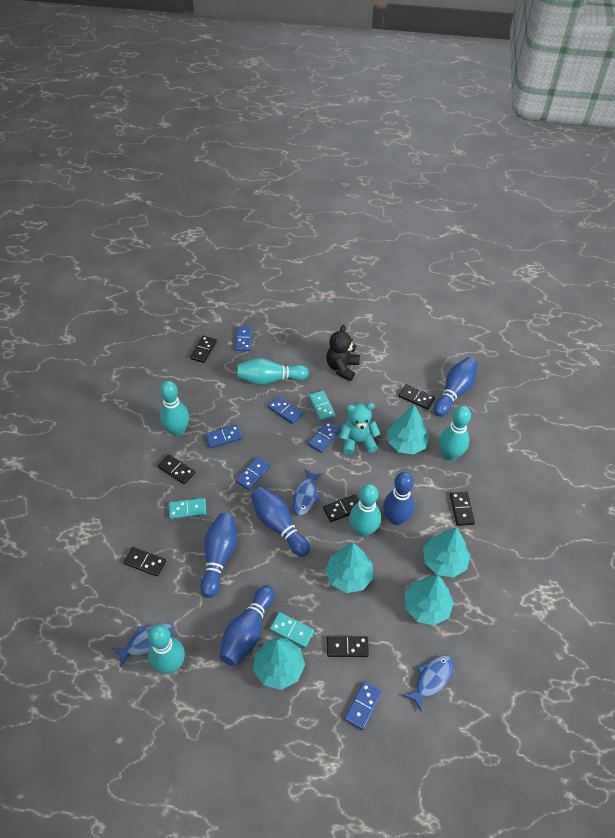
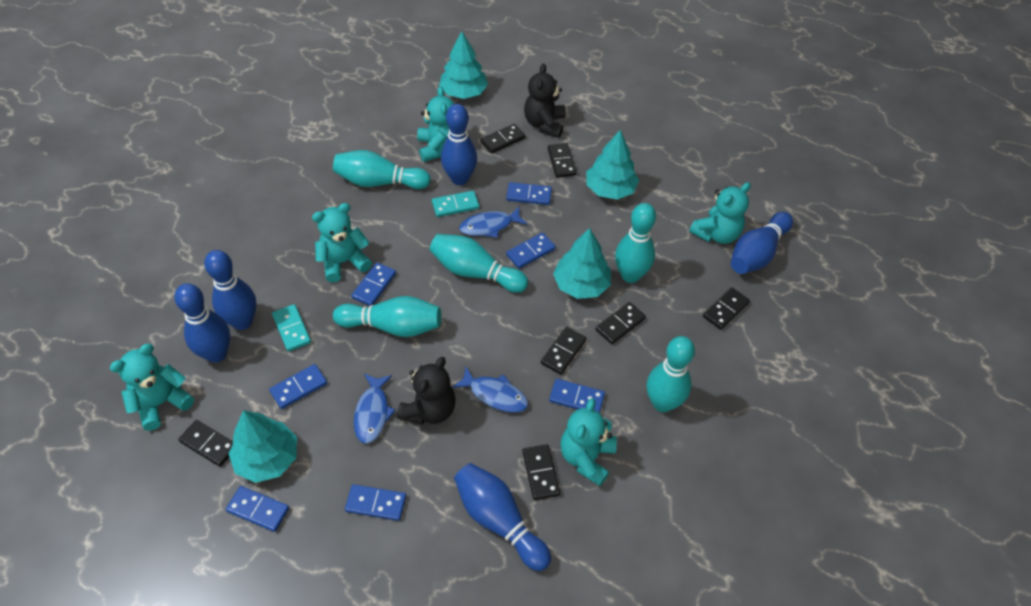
black teddy bear: 1 -> 2
blue domino: 6 -> 7
turquoise domino: 3 -> 2
turquoise teddy bear: 1 -> 5
turquoise tree: 5 -> 4

